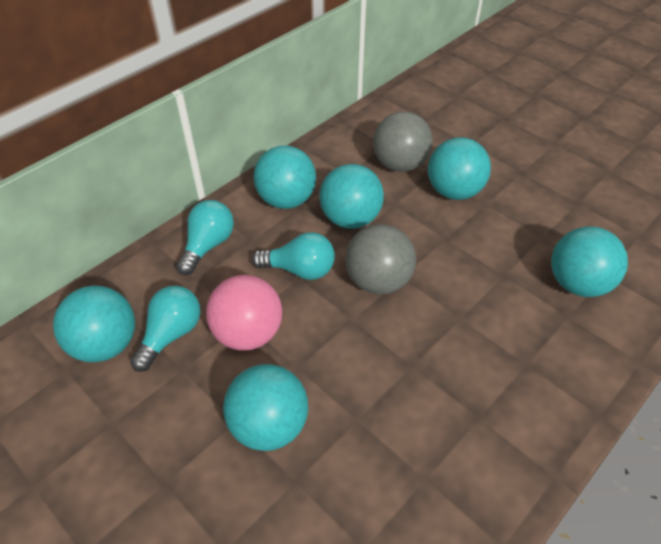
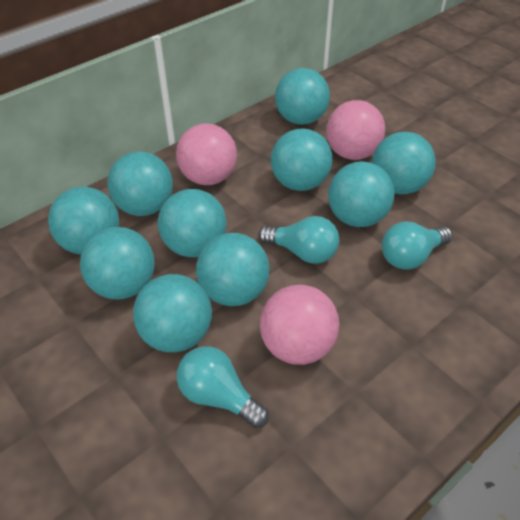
grey ball: 2 -> 0
pink ball: 1 -> 3
turquoise ball: 6 -> 10

